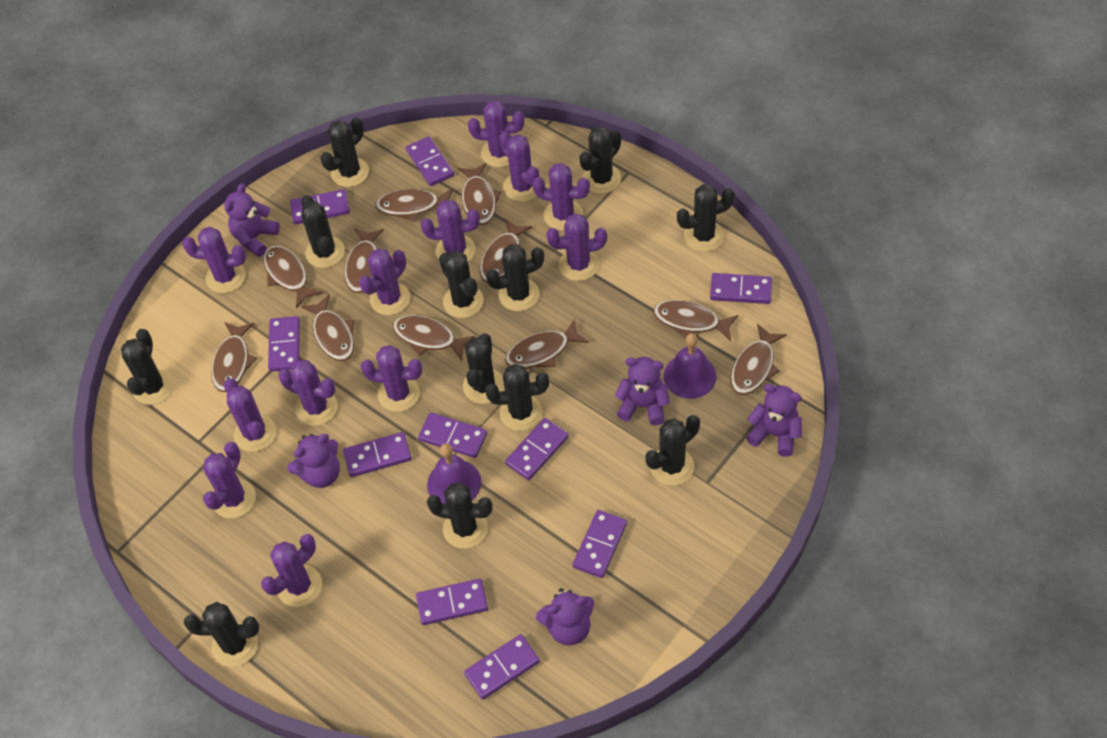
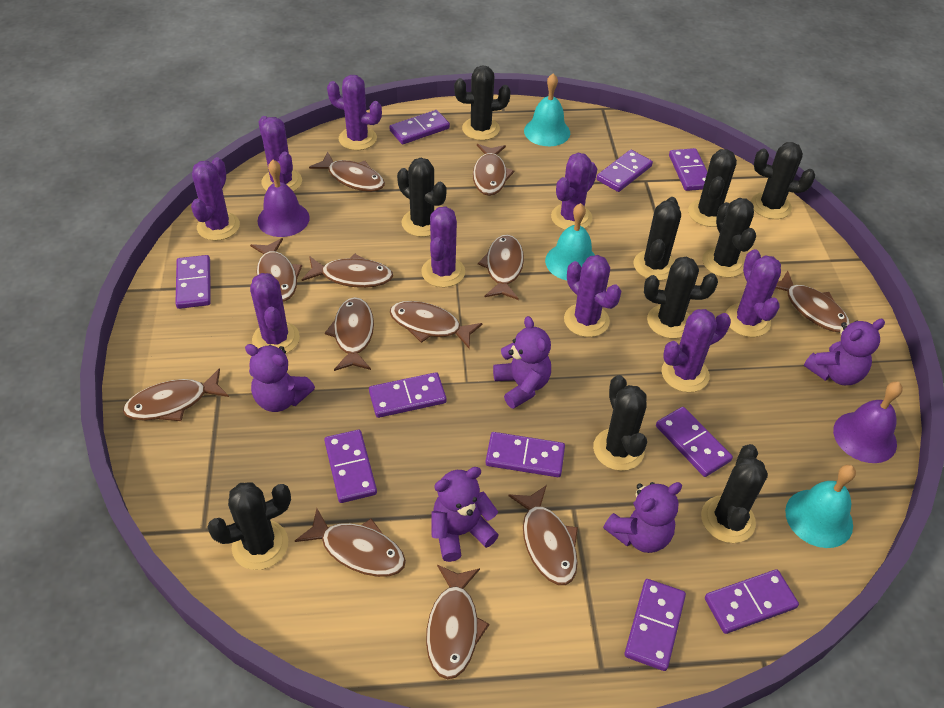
black cactus: 12 -> 10
brown fish: 11 -> 12
purple cactus: 12 -> 9
turquoise bell: 0 -> 3

